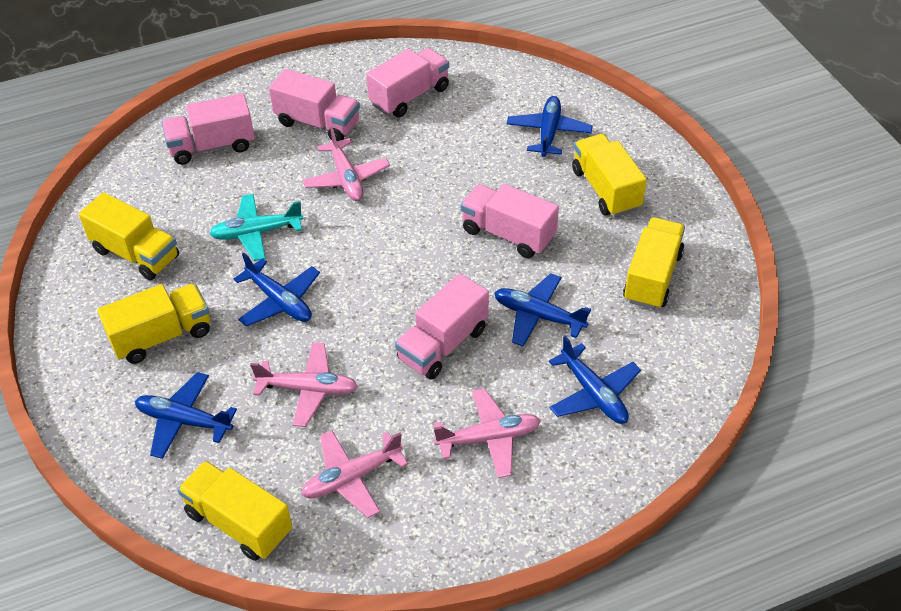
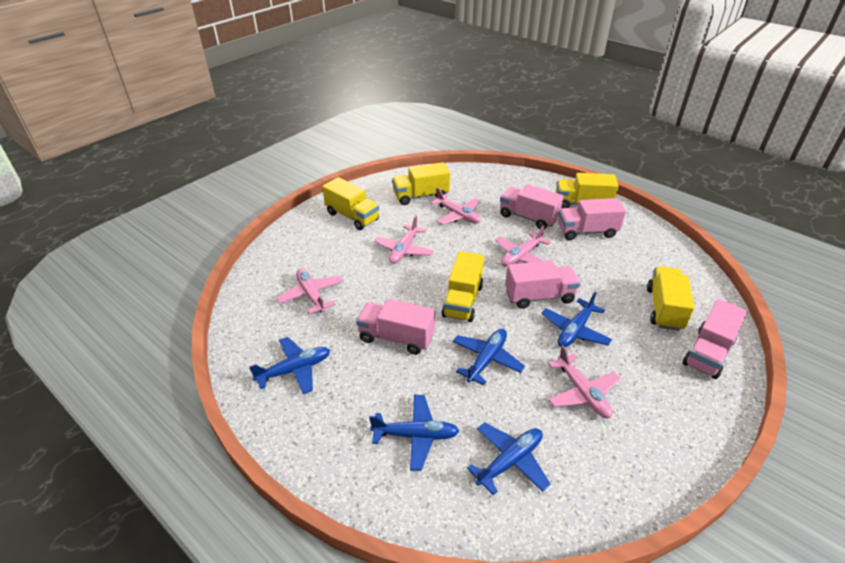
pink plane: 4 -> 5
turquoise plane: 1 -> 0

